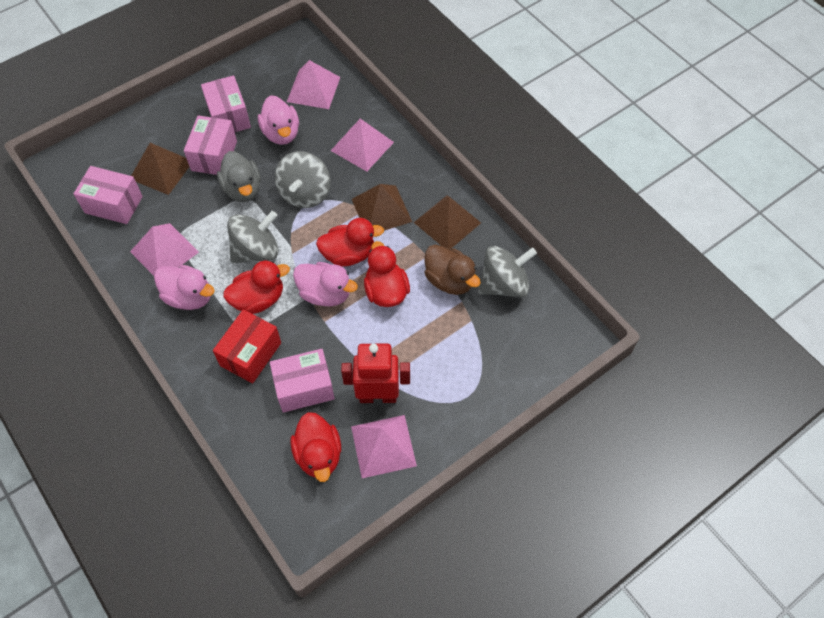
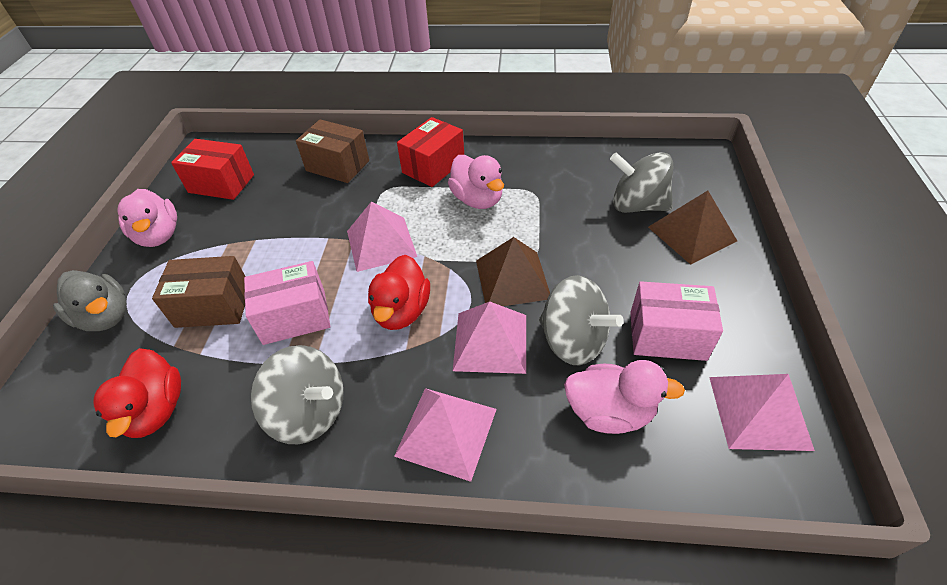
brown box: 0 -> 2
brown duck: 1 -> 0
brown pyramid: 3 -> 2
pink box: 4 -> 2
red box: 1 -> 2
red duck: 4 -> 2
red robot: 1 -> 0

